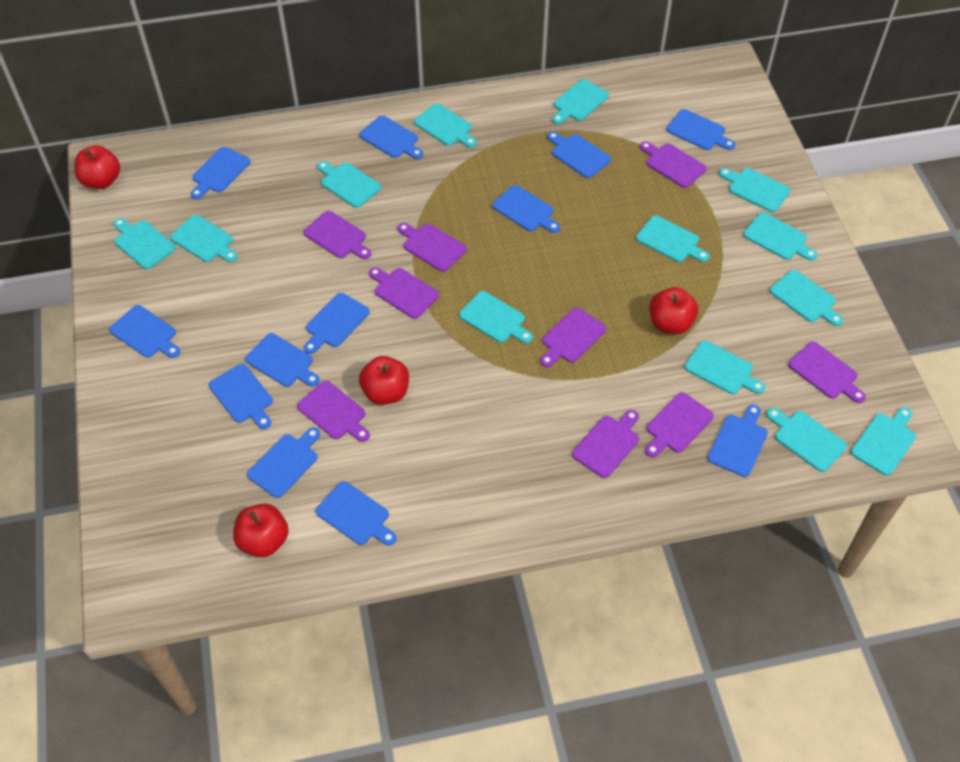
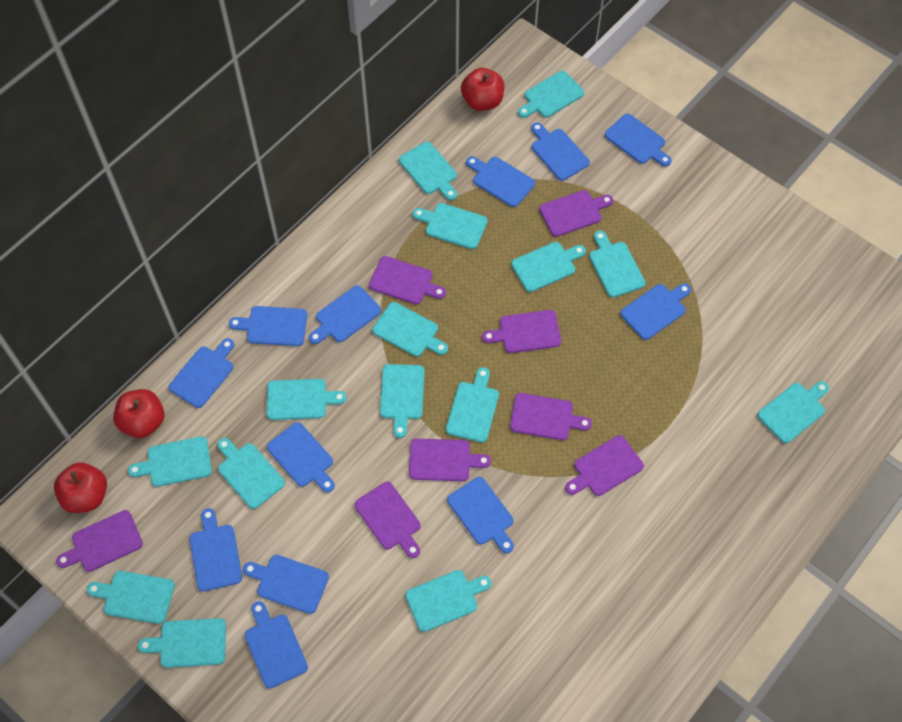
purple cutting board: 9 -> 8
red apple: 4 -> 3
turquoise cutting board: 13 -> 15

